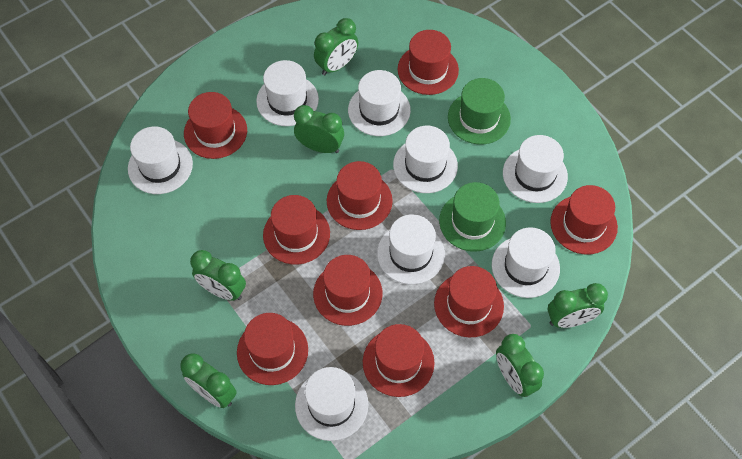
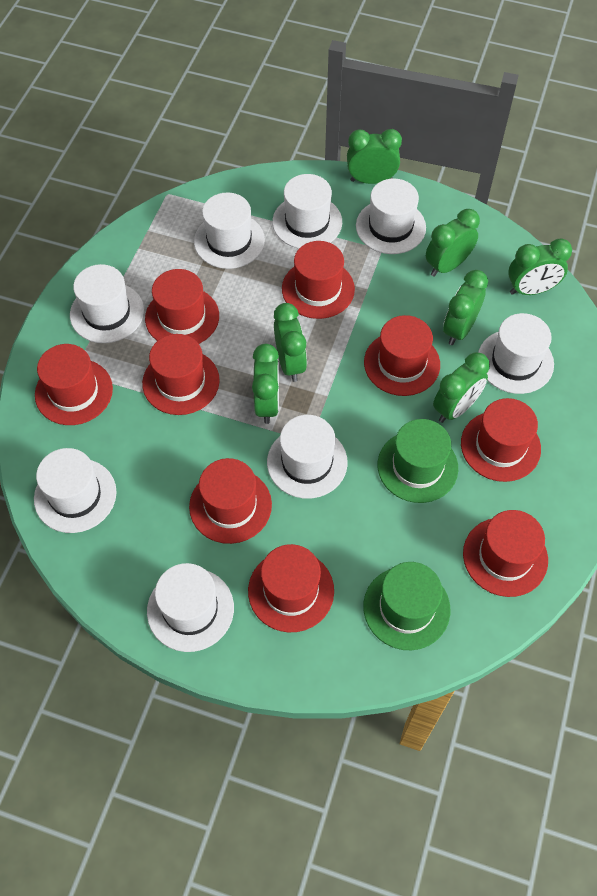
green clock: 6 -> 7

